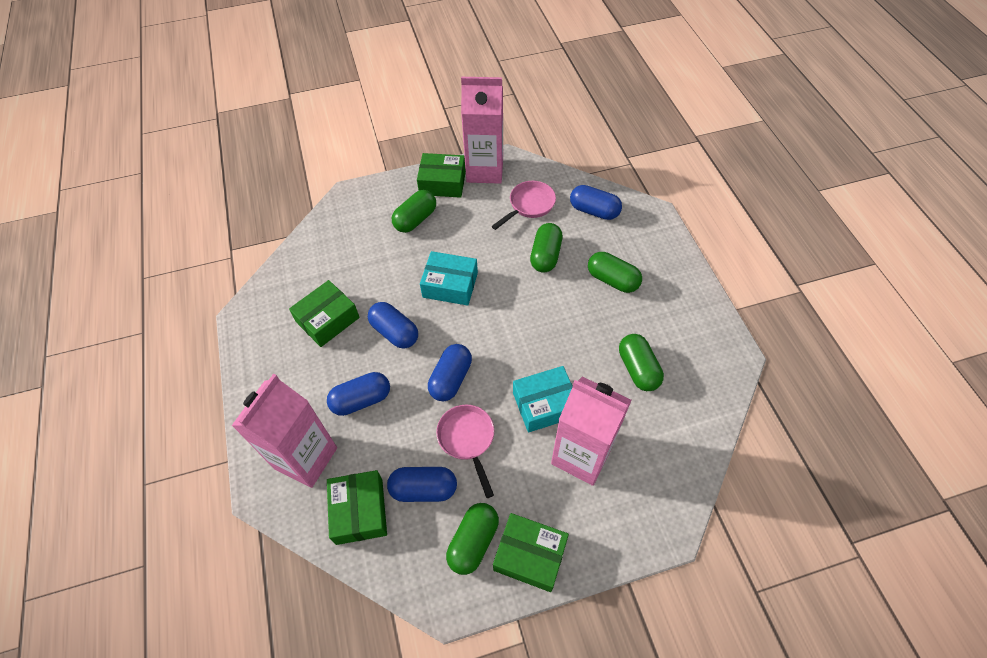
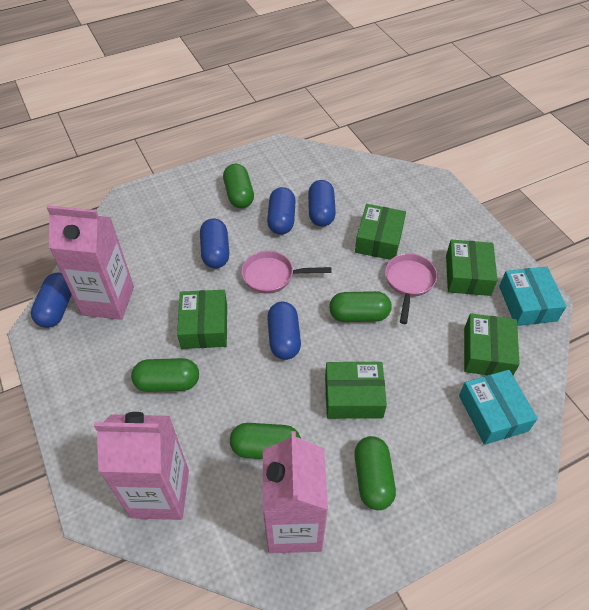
green box: 4 -> 5

